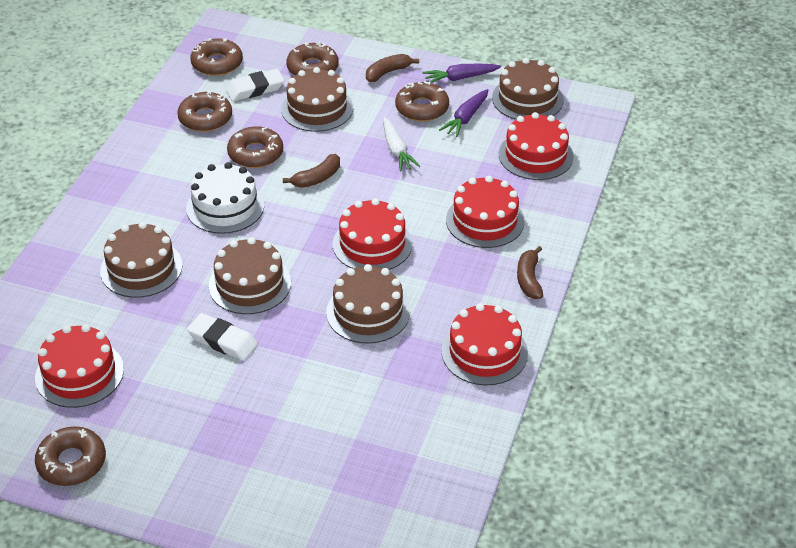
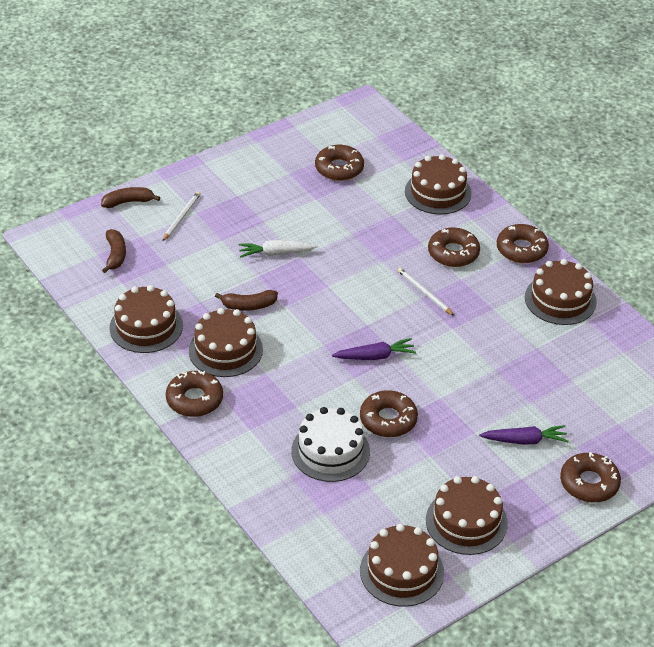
brown cake: 5 -> 6
red cake: 5 -> 0
white eraser: 2 -> 0
white pencil: 0 -> 2

